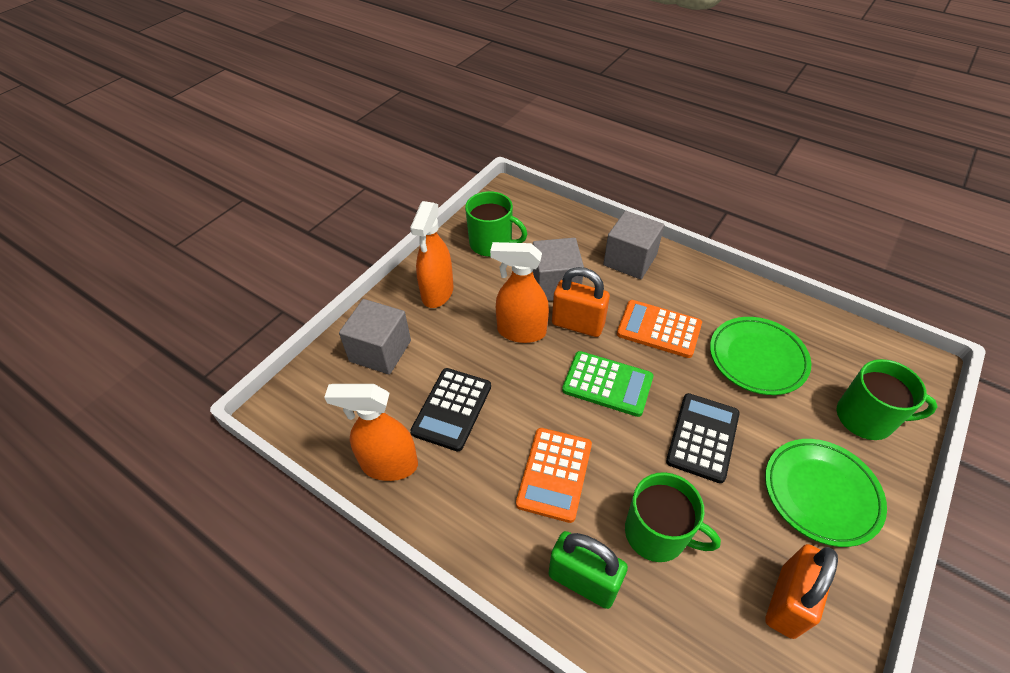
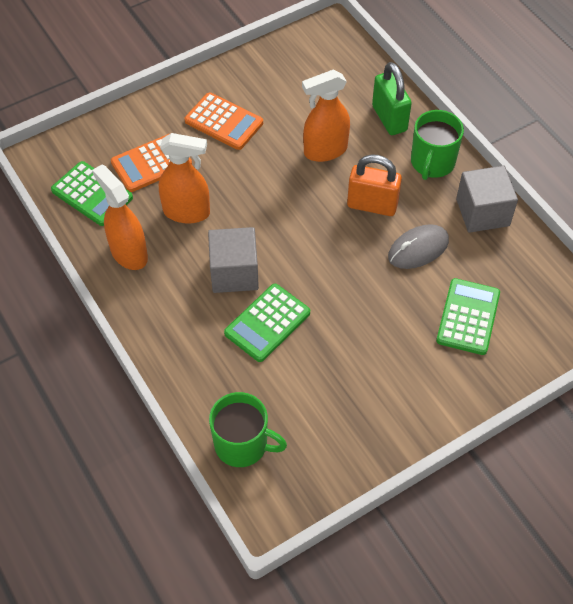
black calculator: 2 -> 0
green calculator: 1 -> 3
green mug: 3 -> 2
green plate: 2 -> 0
grey cube: 3 -> 2
grey mouse: 0 -> 1
orange padlock: 2 -> 1

